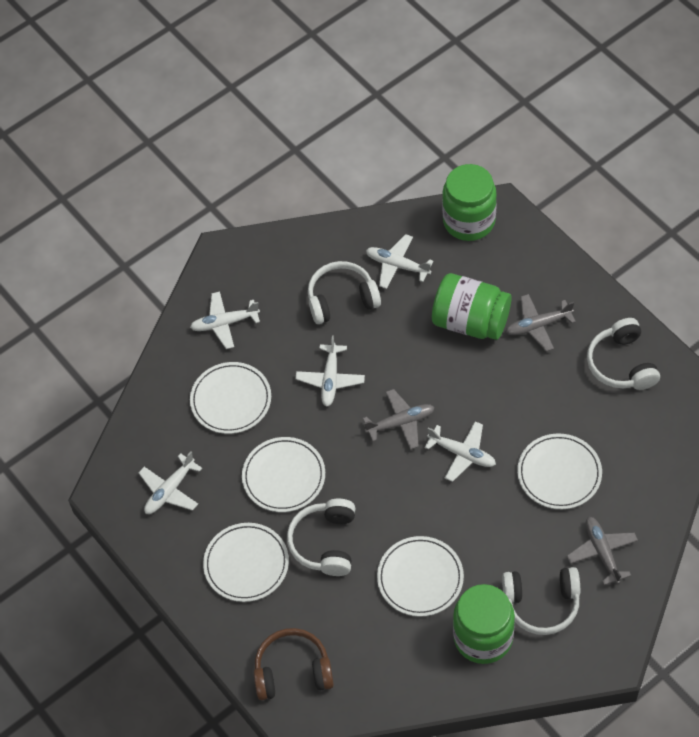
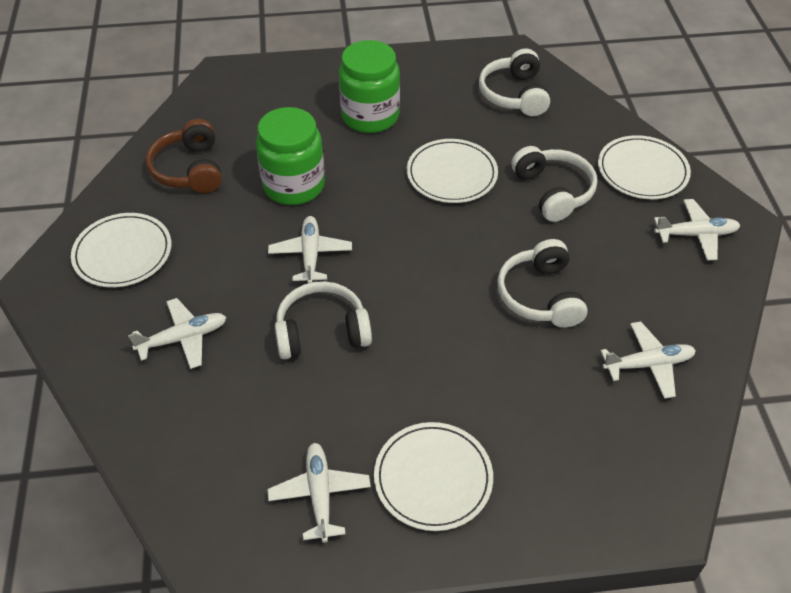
green jar: 3 -> 2
grey plane: 3 -> 0
white plate: 5 -> 4

